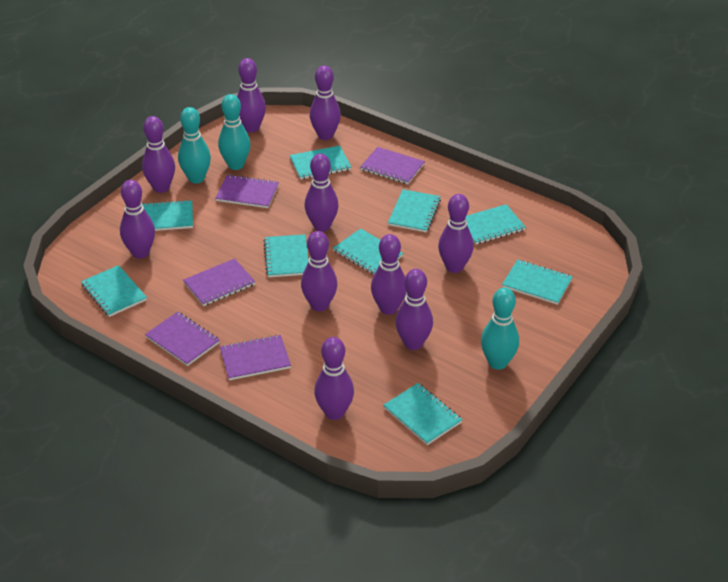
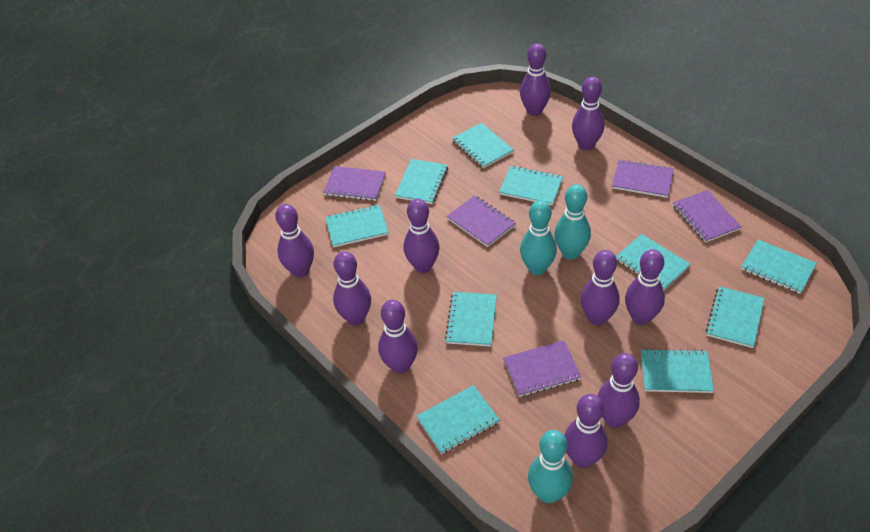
turquoise notebook: 9 -> 10

